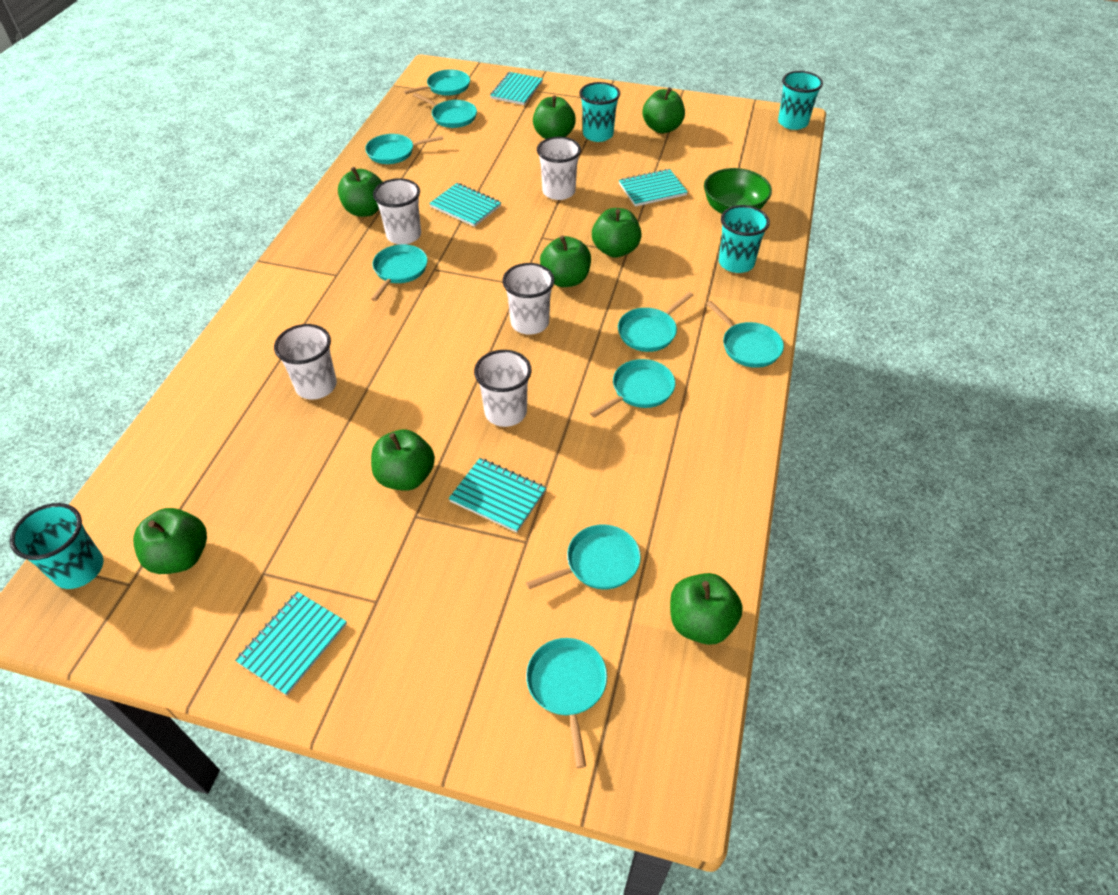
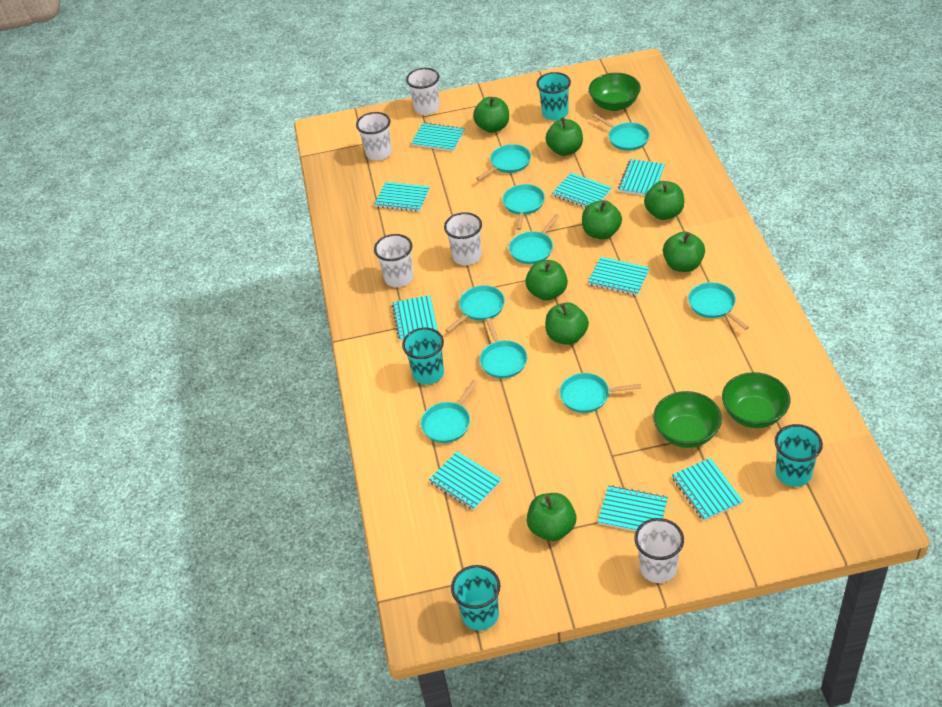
green bowl: 1 -> 3
turquoise notebook: 5 -> 9

